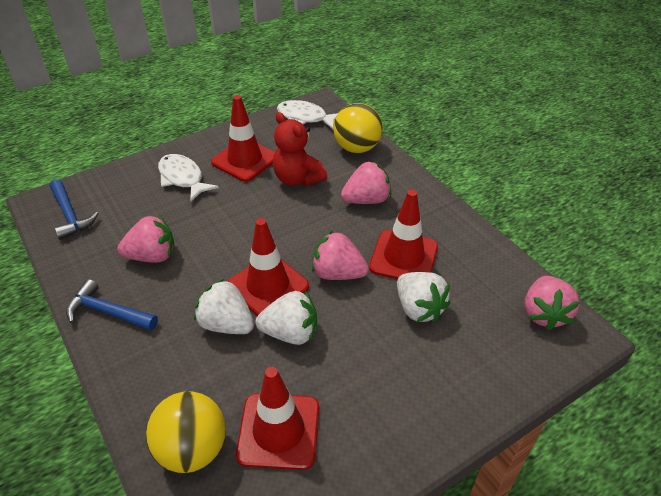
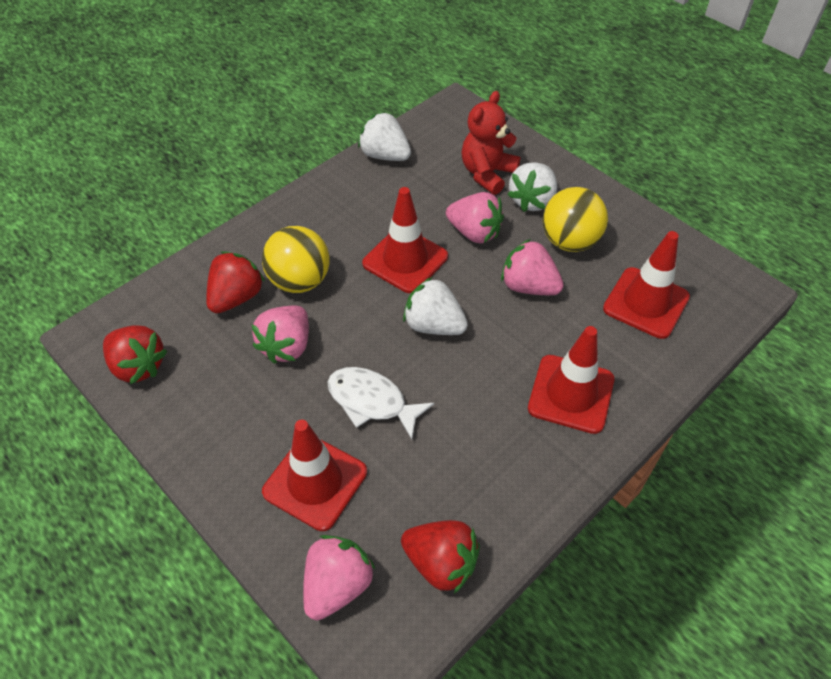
blue hammer: 2 -> 0
red strawberry: 0 -> 3
white fish: 2 -> 1

